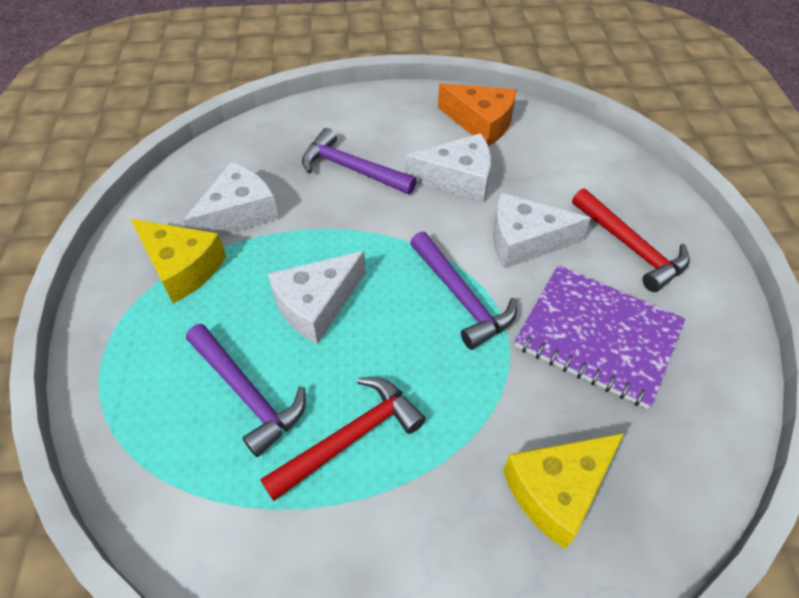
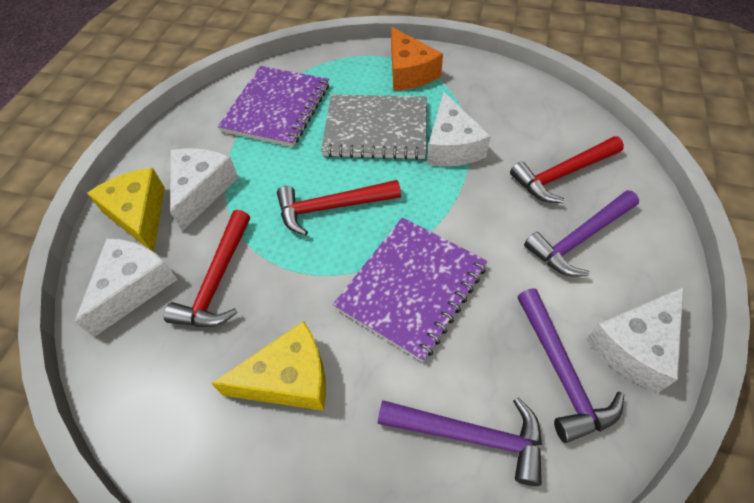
grey notebook: 0 -> 1
purple notebook: 1 -> 2
red hammer: 2 -> 3

